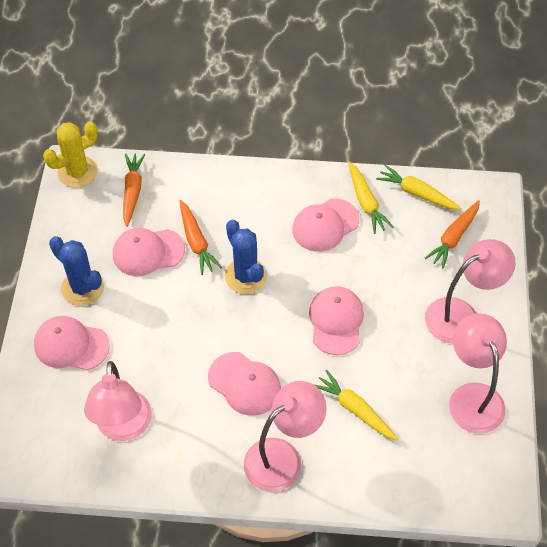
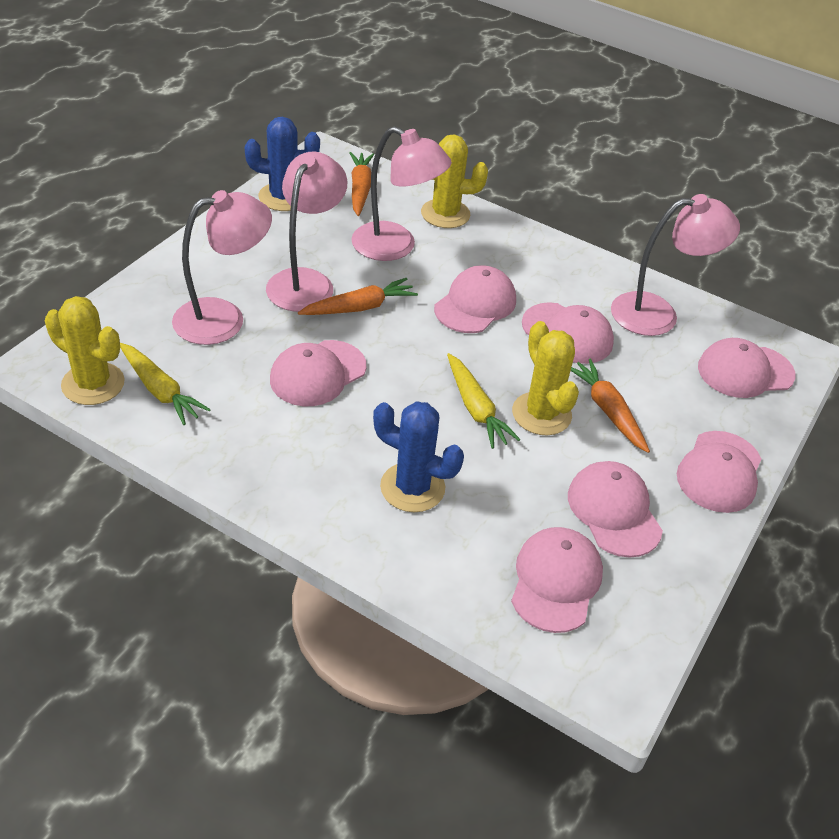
pink cap: 5 -> 7
yellow cactus: 1 -> 3
yellow carrot: 3 -> 2

